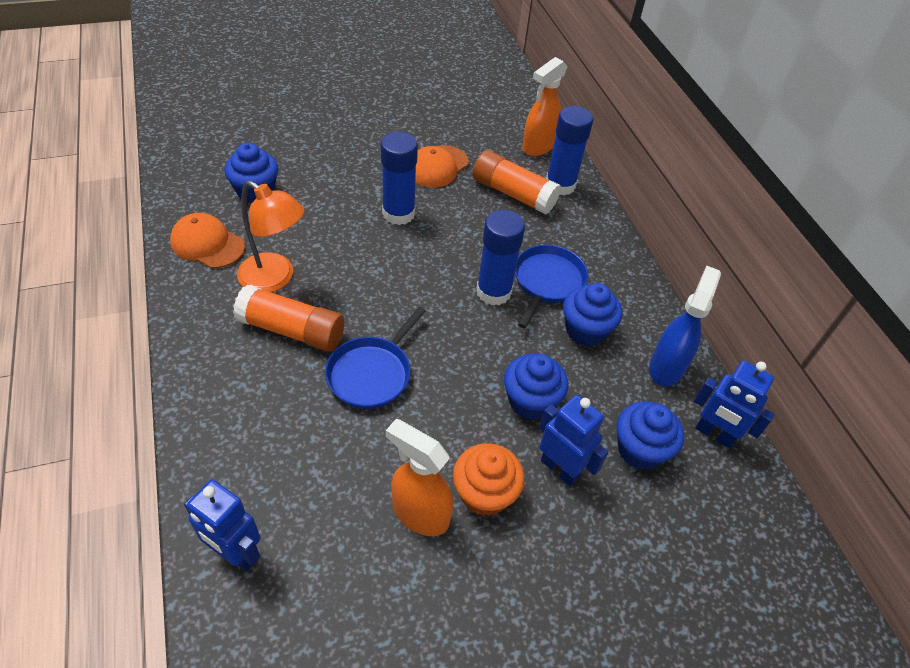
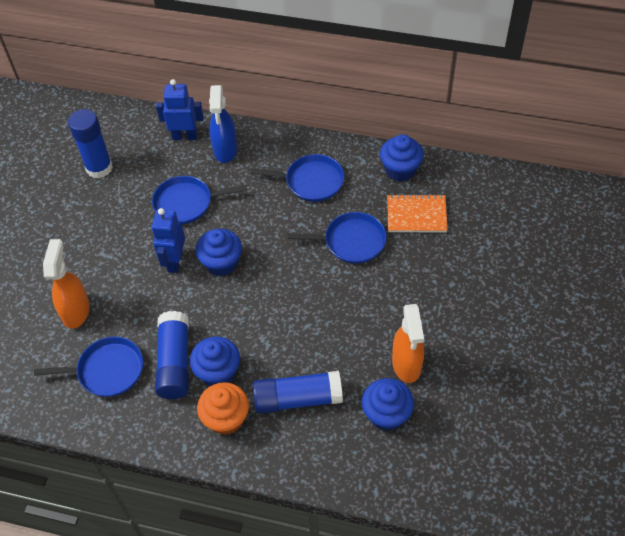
blue pan: 2 -> 4
blue robot: 3 -> 2
orange cap: 2 -> 0
orange glue stick: 2 -> 0
orange lamp: 1 -> 0
orange notebook: 0 -> 1

